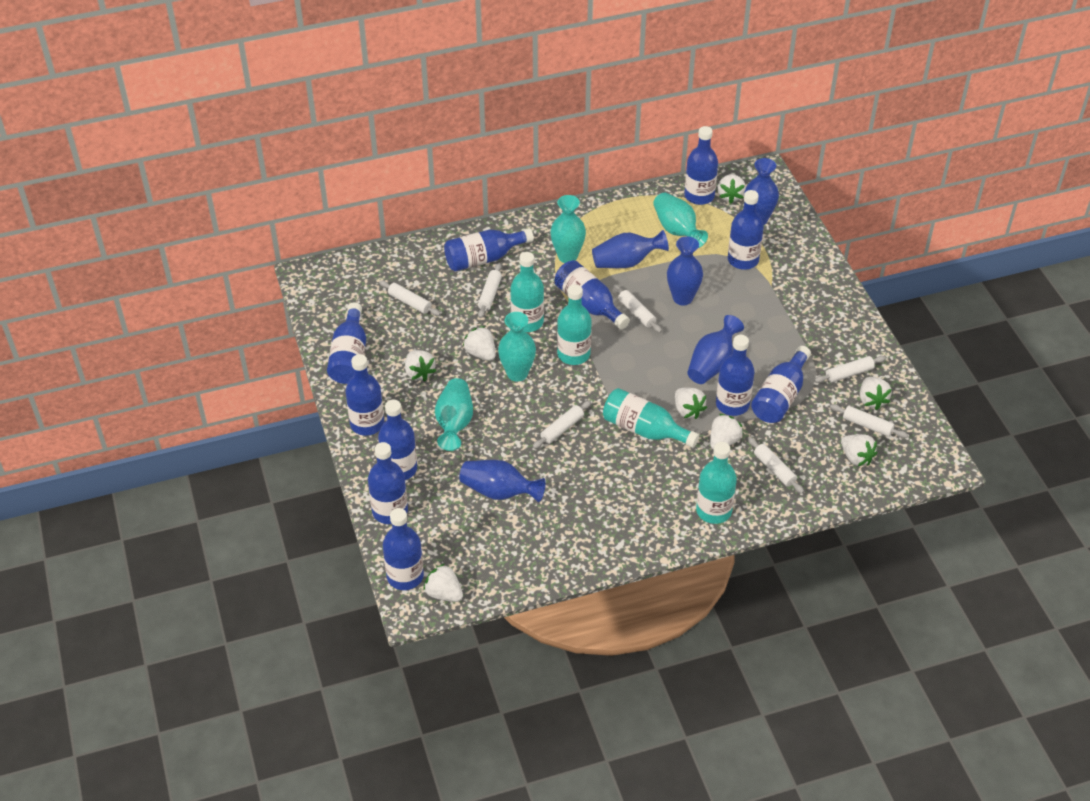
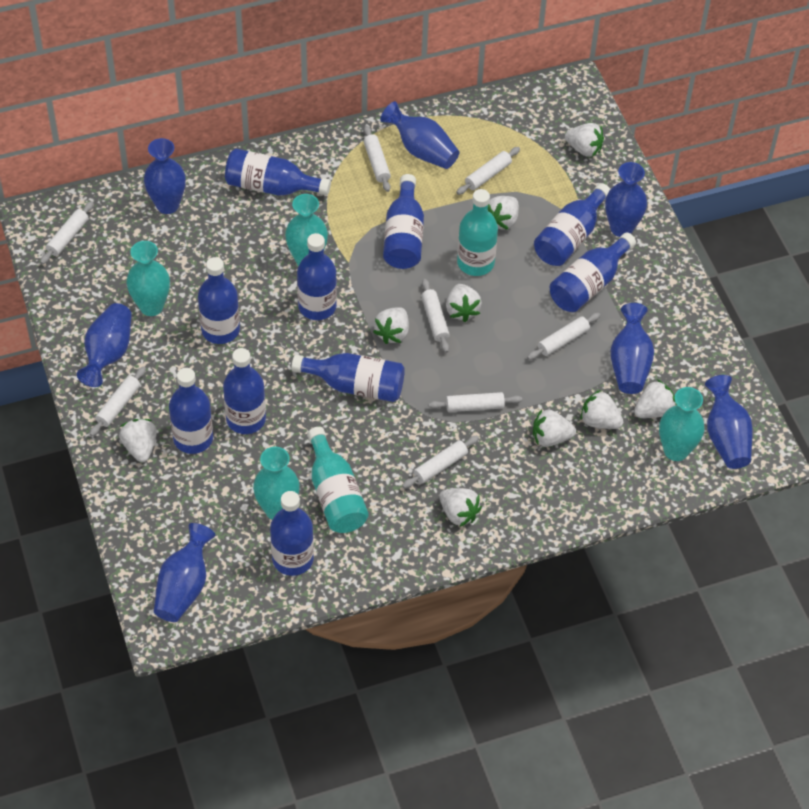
blue bottle: 11 -> 10
blue vase: 5 -> 7
turquoise bottle: 4 -> 2
white rolling pin: 7 -> 8
white strawberry: 8 -> 9

